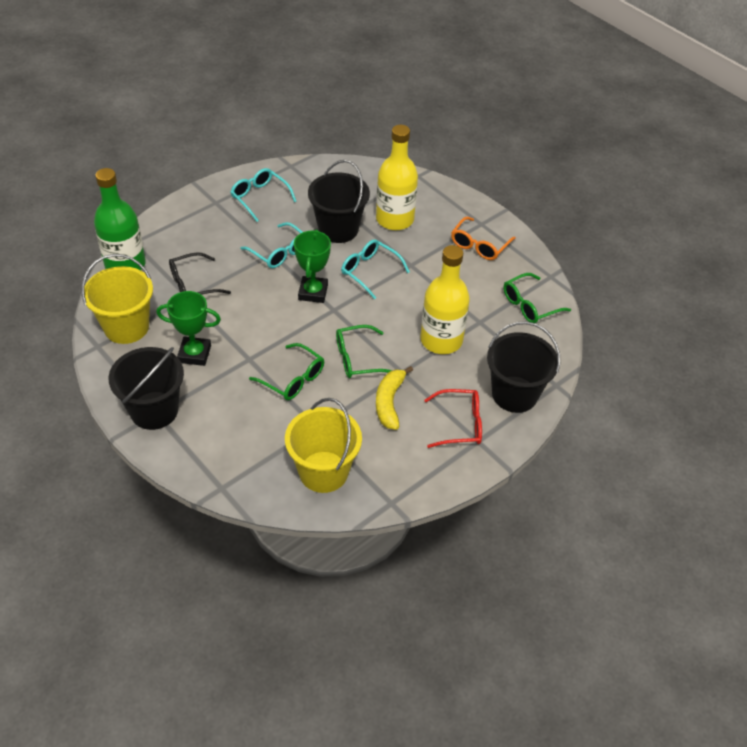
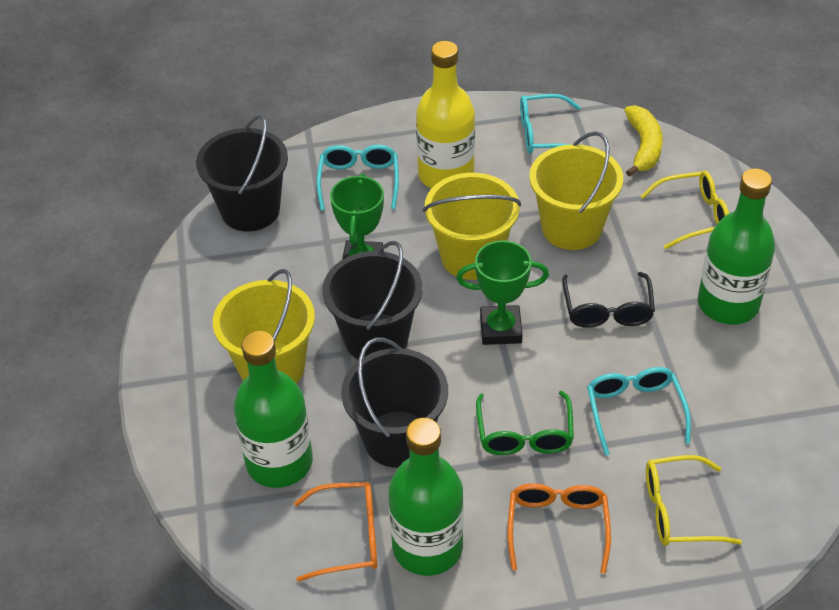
green bottle: 1 -> 3
green glasses: 3 -> 1
orange glasses: 1 -> 2
red glasses: 1 -> 0
yellow bottle: 2 -> 1
yellow bucket: 2 -> 3
yellow glasses: 0 -> 2

